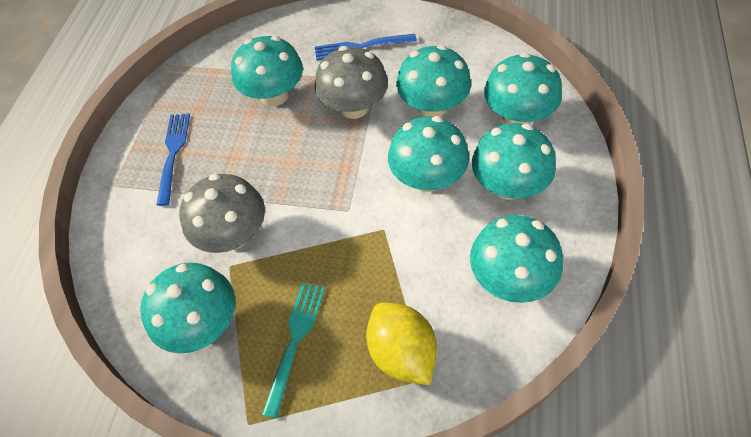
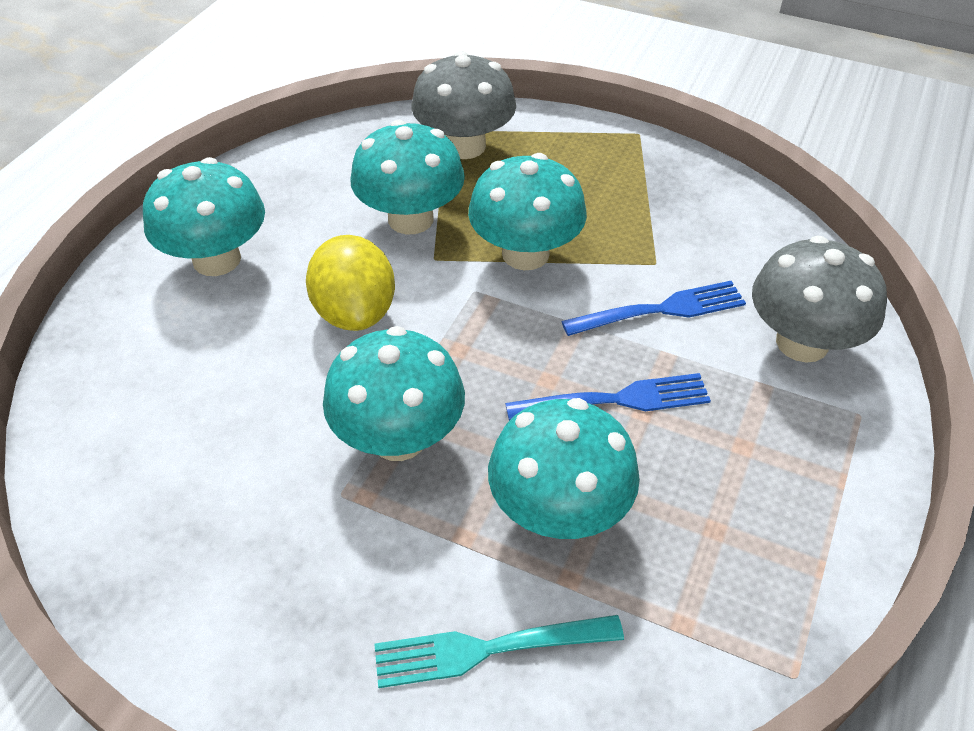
turquoise mushroom: 7 -> 5

